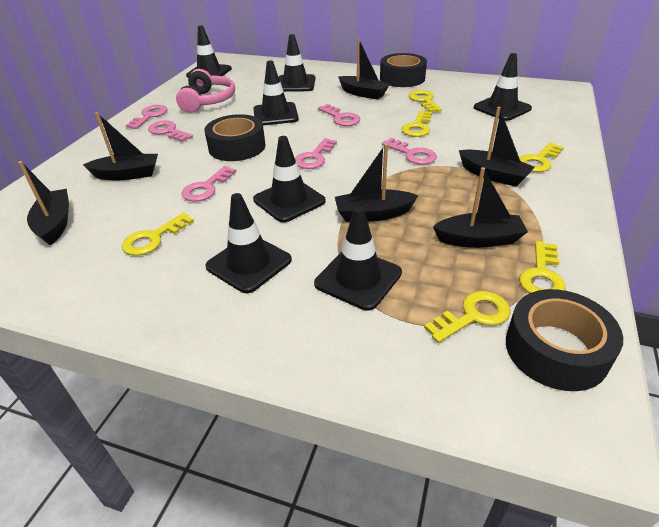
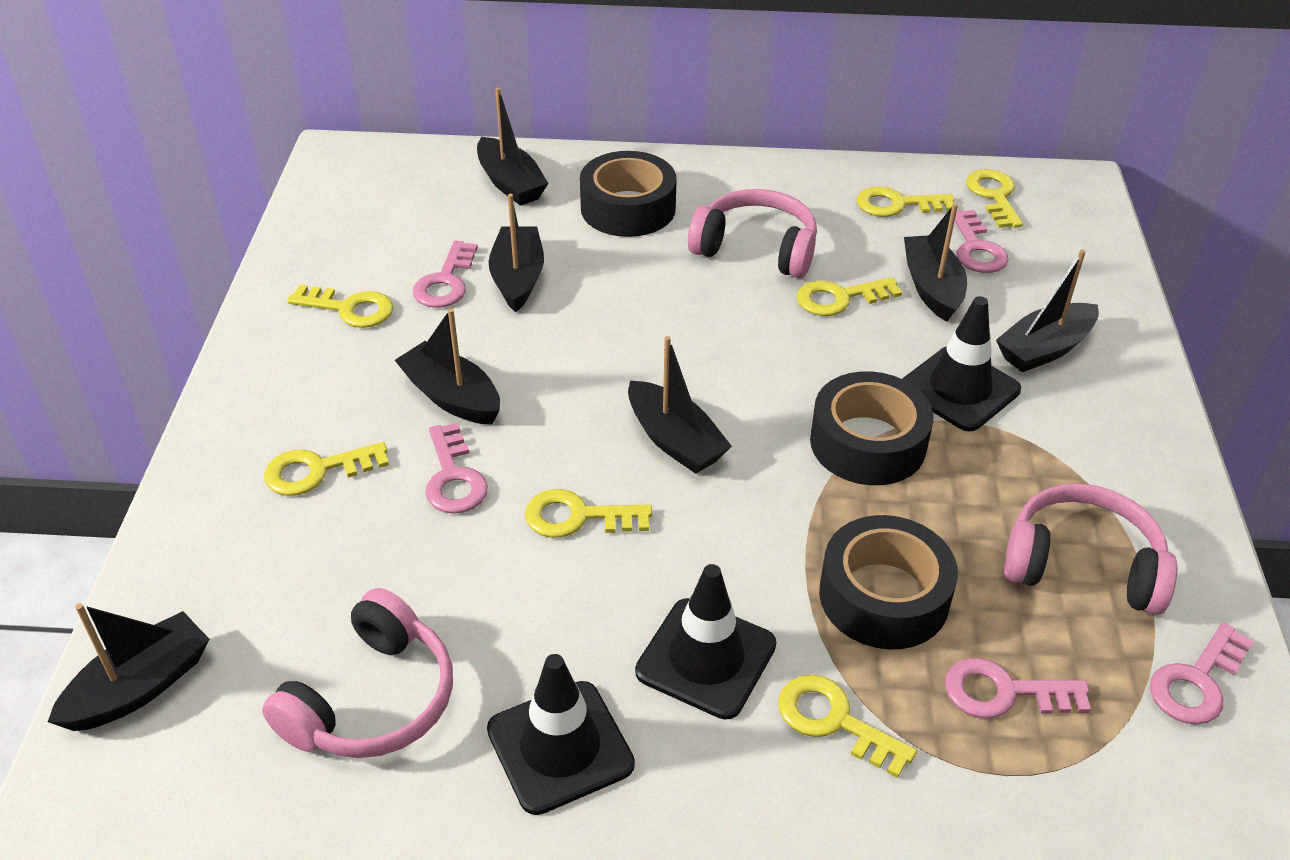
black boat: 6 -> 7
black traffic cone: 7 -> 3
pink headphones: 1 -> 3
pink key: 6 -> 5
yellow key: 6 -> 7

